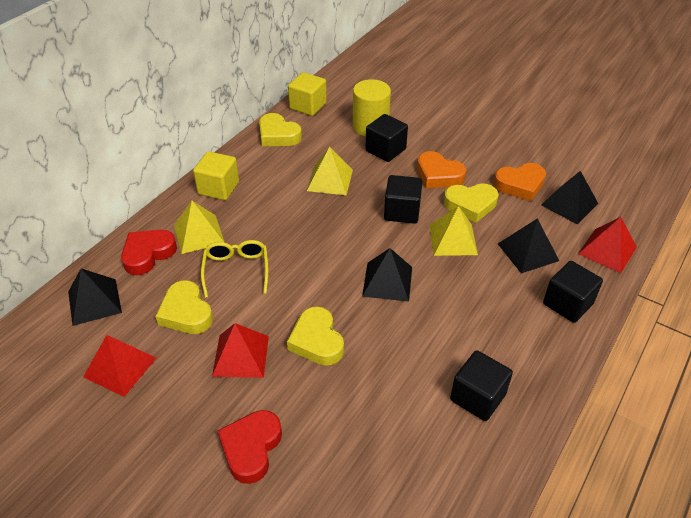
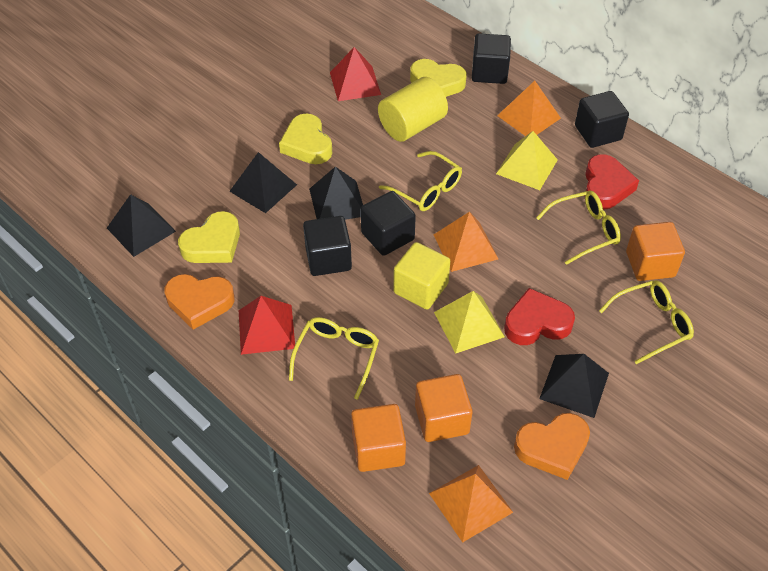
orange cube: 0 -> 3
orange pyramid: 0 -> 3
red pyramid: 3 -> 2
yellow cube: 2 -> 1
yellow glasses: 1 -> 4
yellow heart: 4 -> 3
yellow pyramid: 3 -> 2

